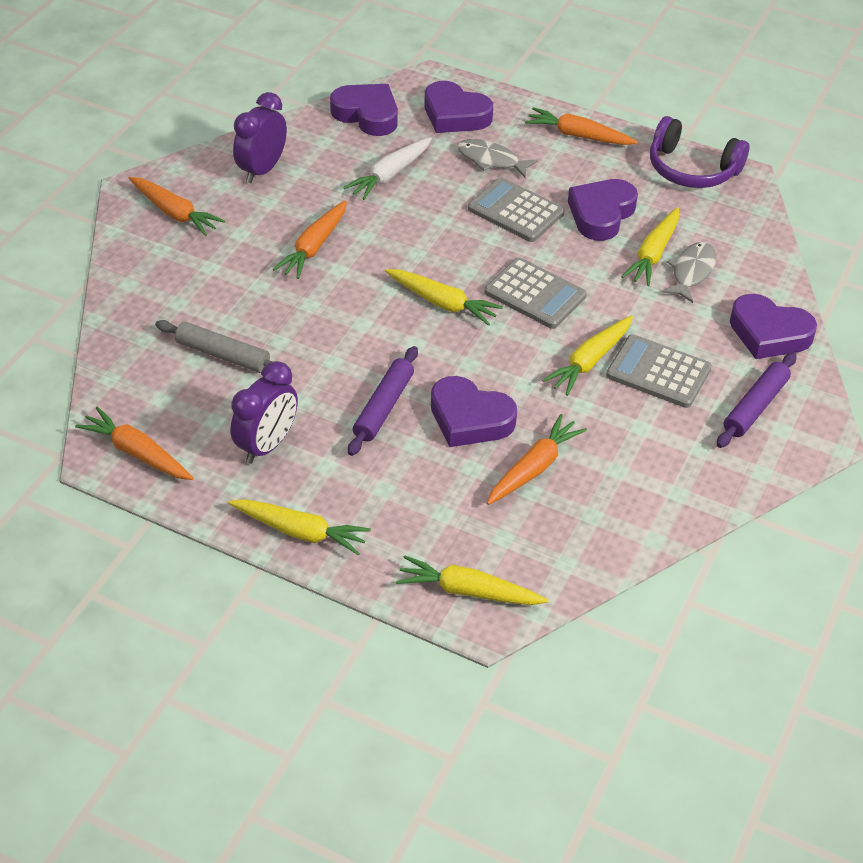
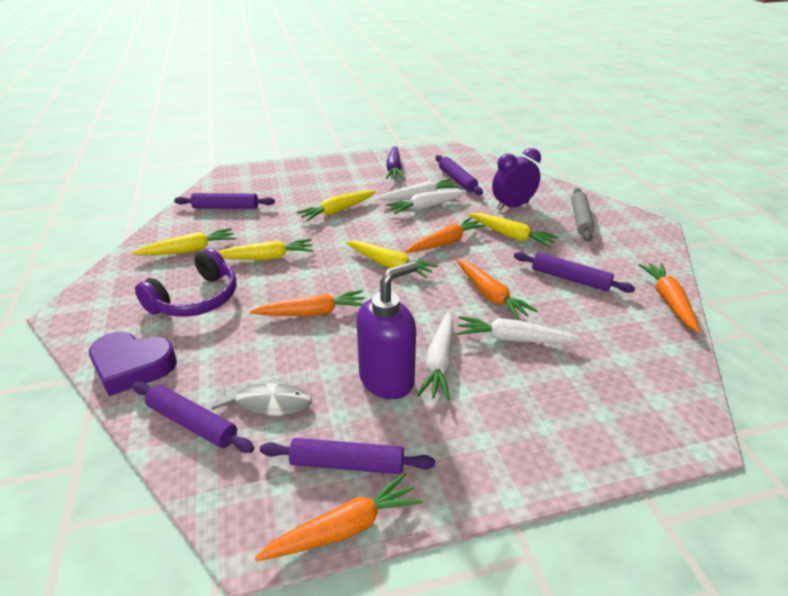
grey calculator: 3 -> 0
grey fish: 2 -> 1
purple carrot: 0 -> 1
purple clock: 2 -> 1
purple heart: 5 -> 1
purple rolling pin: 2 -> 5
purple soap dispenser: 0 -> 1
white carrot: 1 -> 4

